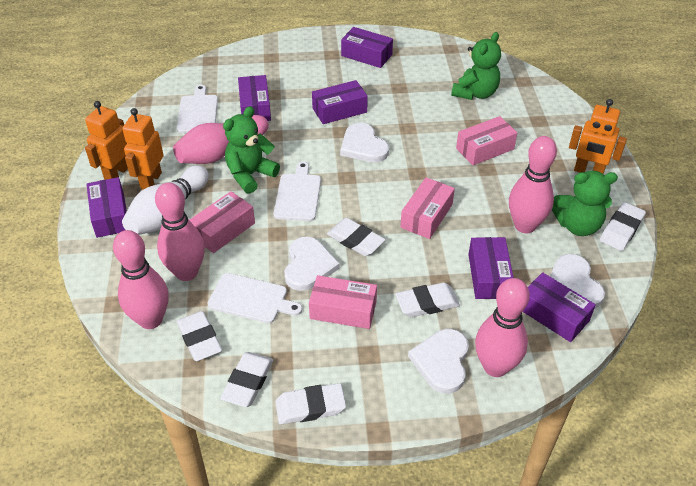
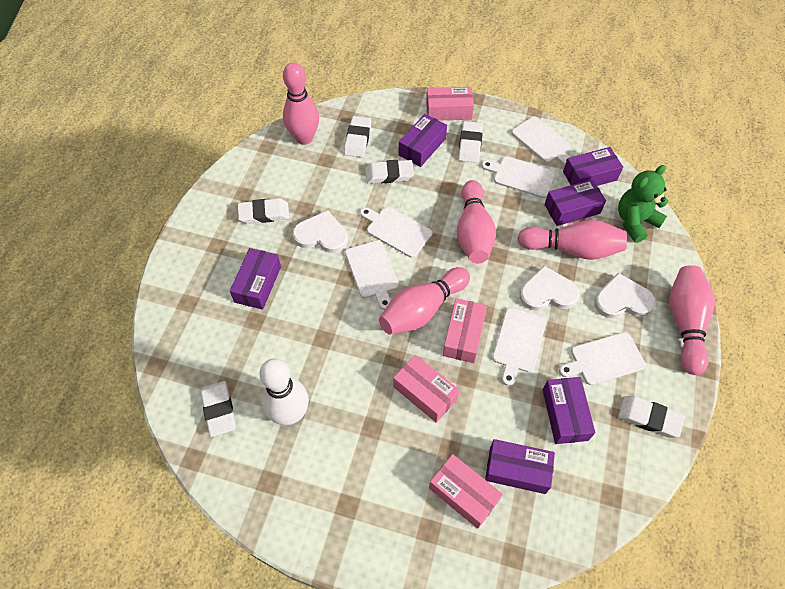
green teddy bear: 3 -> 1
orange robot: 3 -> 0
white cutting board: 3 -> 6
white heart: 4 -> 3

